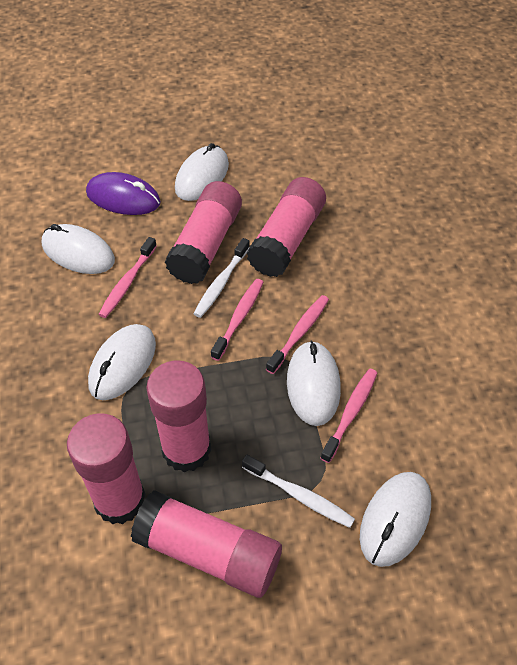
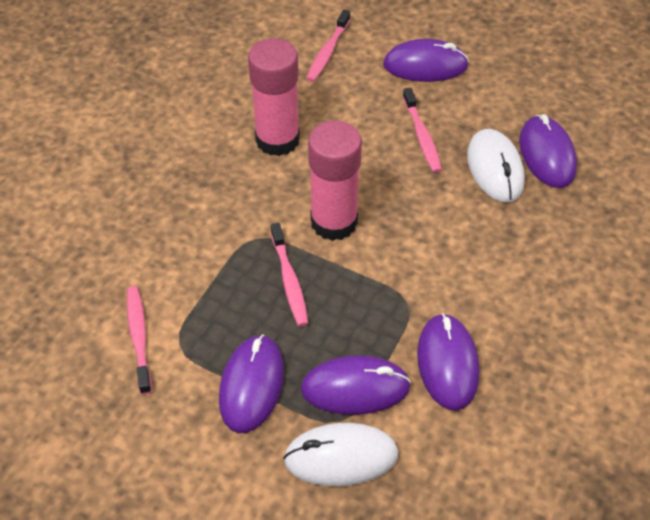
pink glue stick: 5 -> 2
purple mouse: 1 -> 5
white mouse: 5 -> 2
white toothbrush: 2 -> 0

